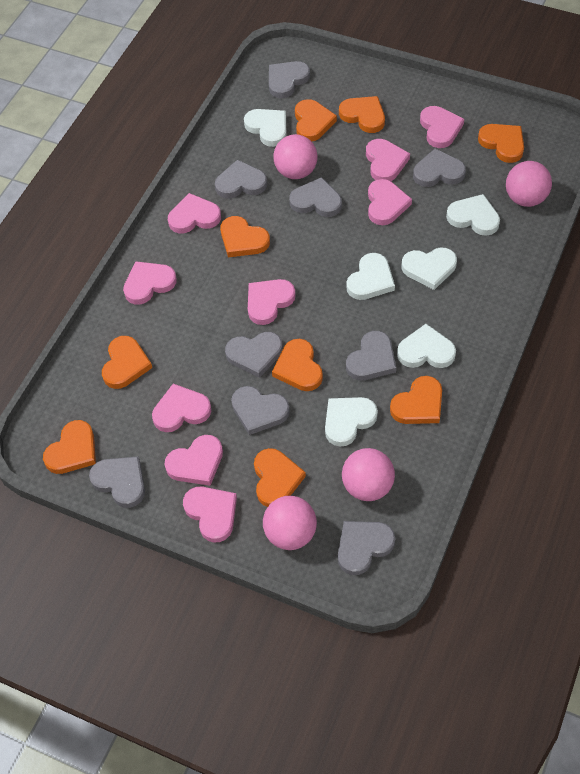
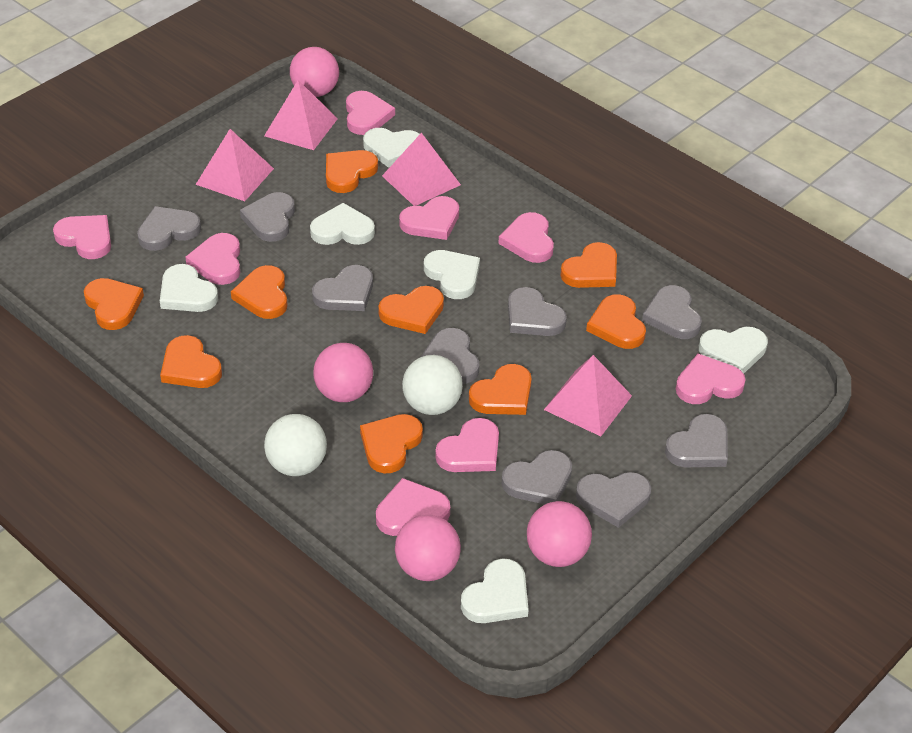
pink heart: 9 -> 8
pink pyramid: 0 -> 4
white ball: 0 -> 2

